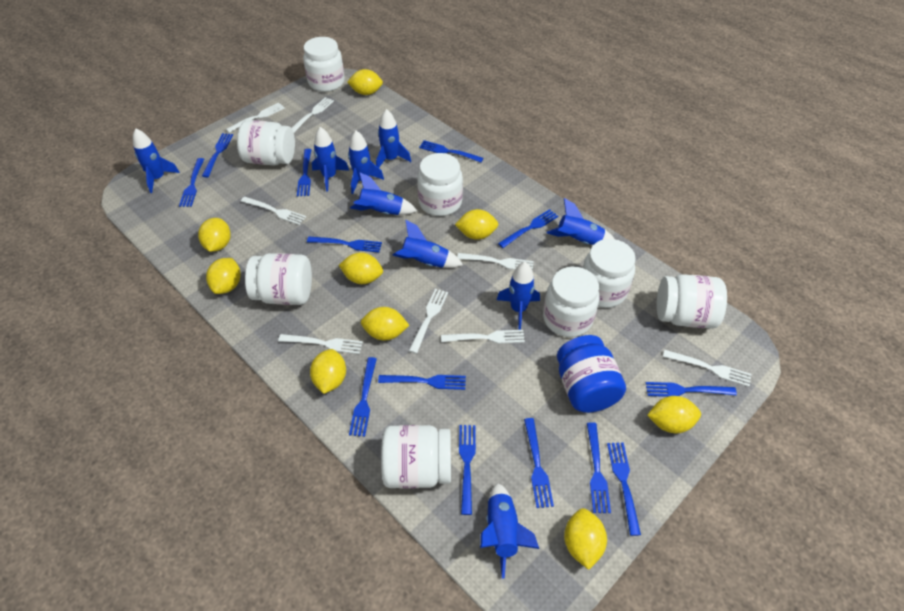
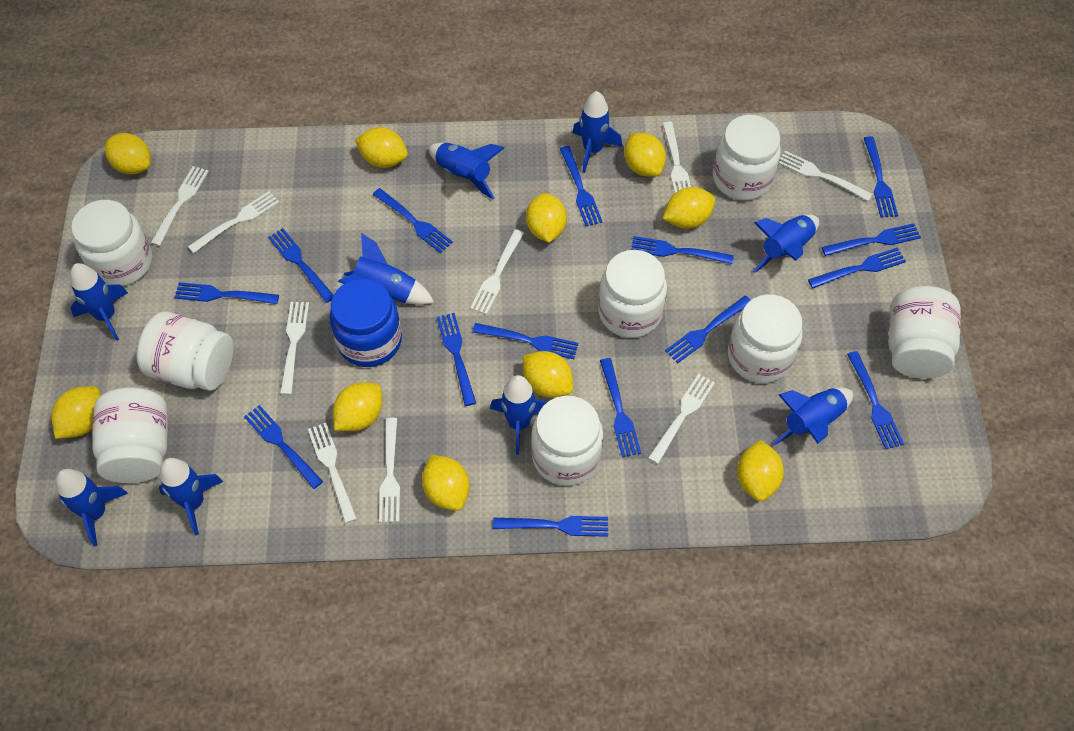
blue fork: 13 -> 15
white fork: 8 -> 9
yellow lemon: 9 -> 10

